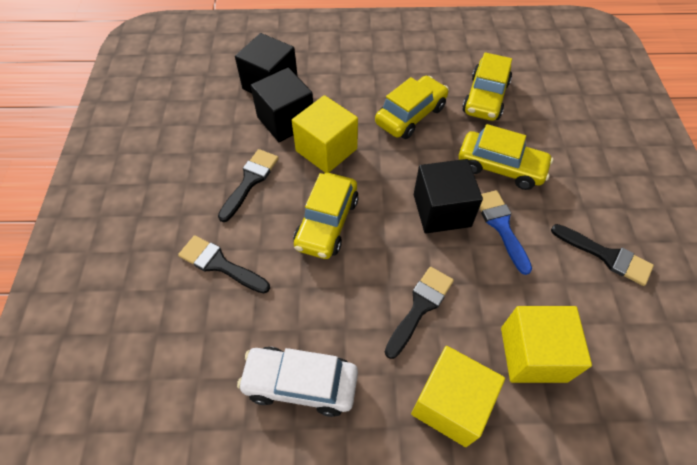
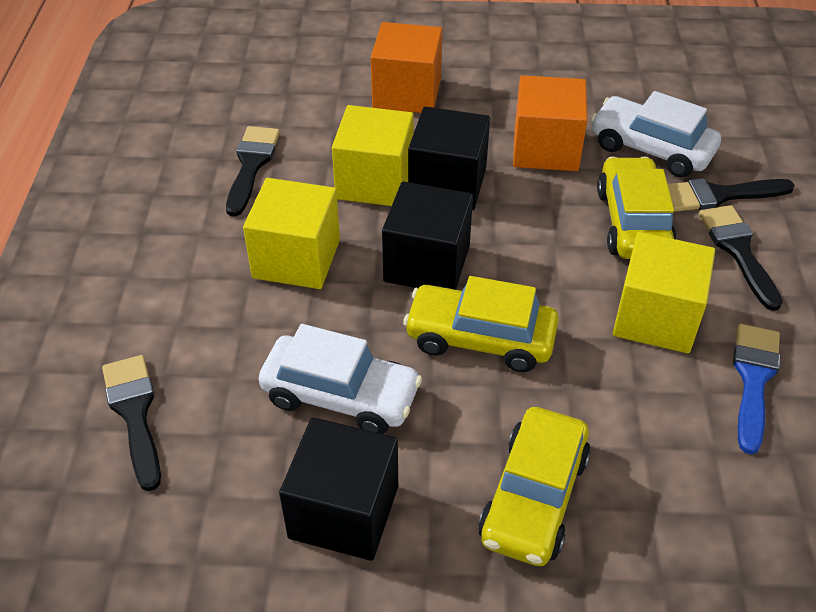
orange cube: 0 -> 2
white car: 1 -> 2
yellow car: 4 -> 3

